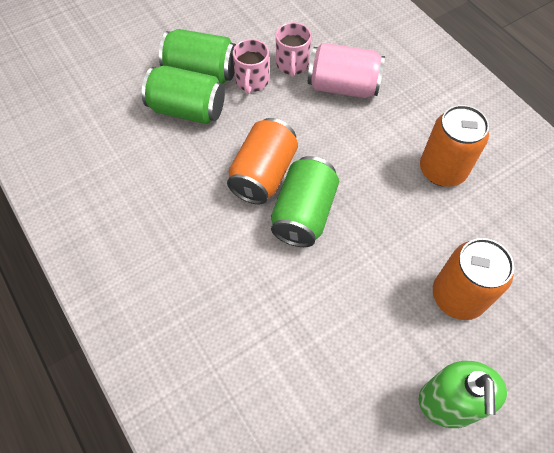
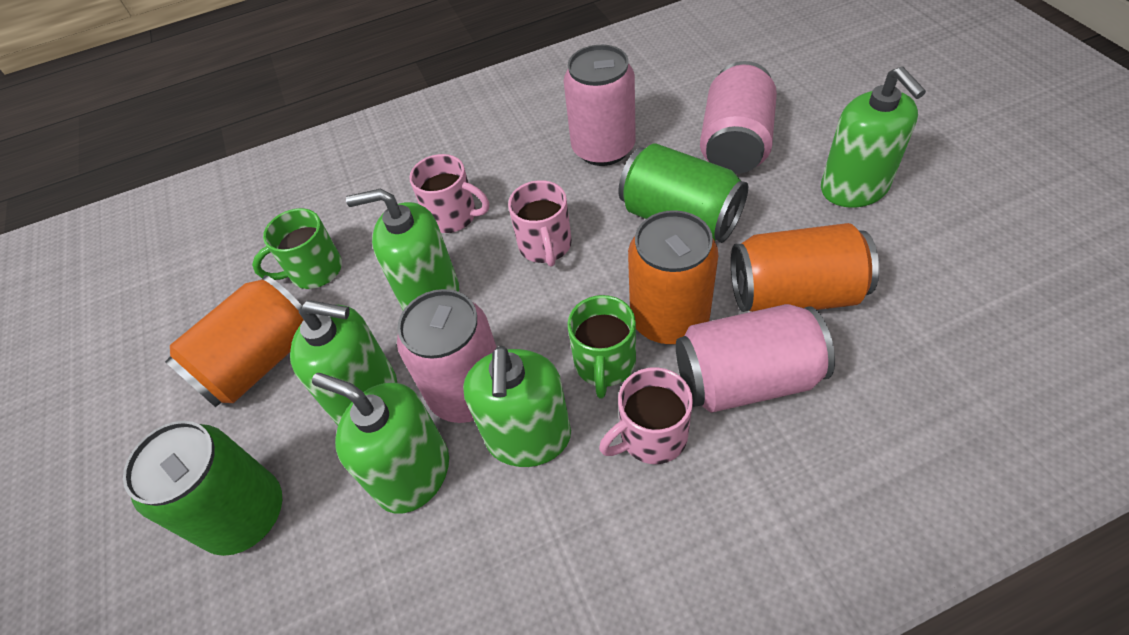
green can: 3 -> 2
green mug: 0 -> 2
green soap dispenser: 1 -> 5
pink can: 1 -> 4
pink mug: 2 -> 3

